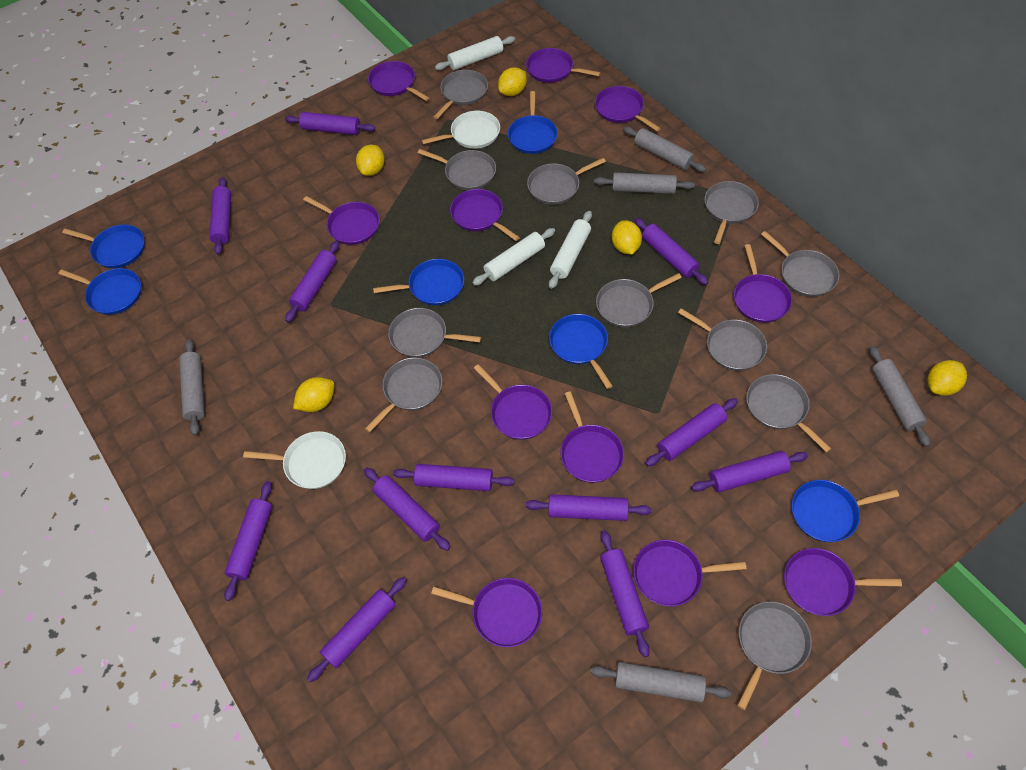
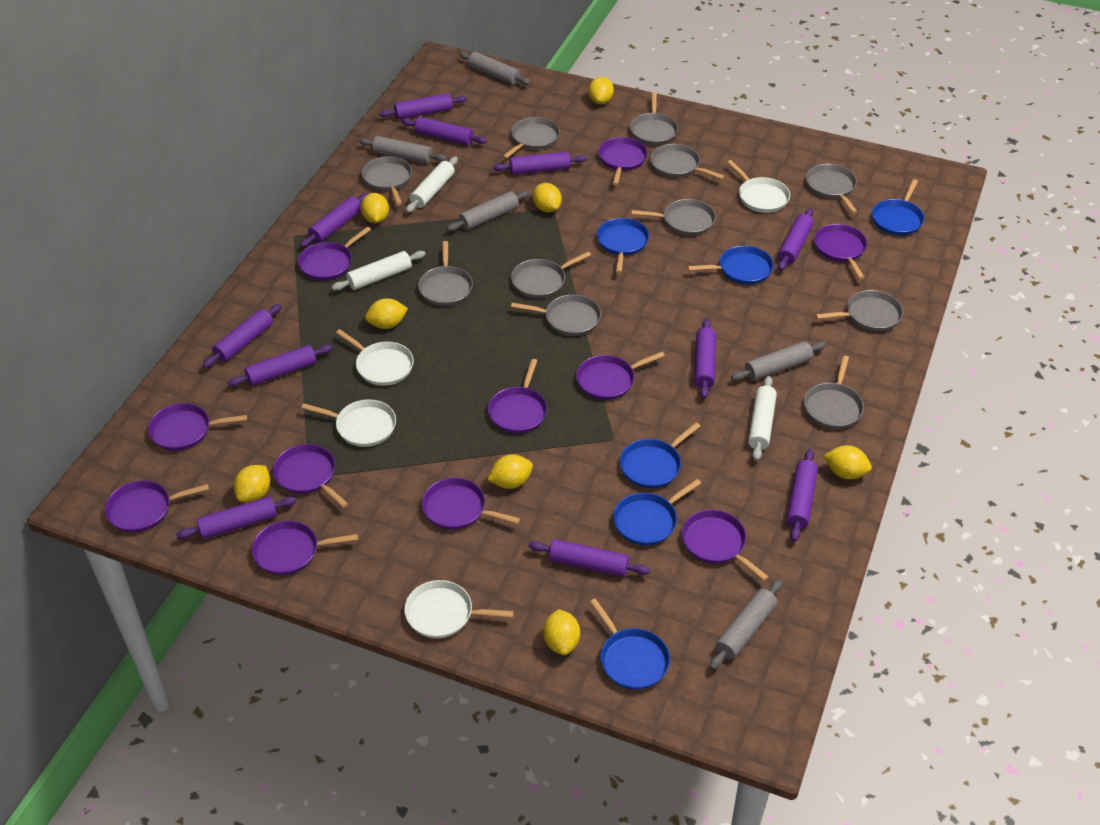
purple rolling pin: 12 -> 11
white pan: 2 -> 4
yellow lemon: 5 -> 8

